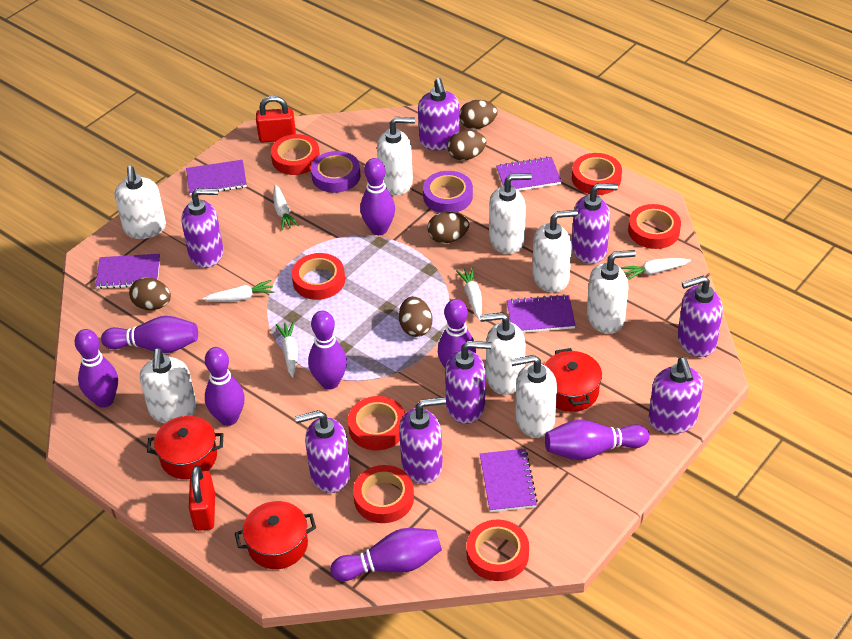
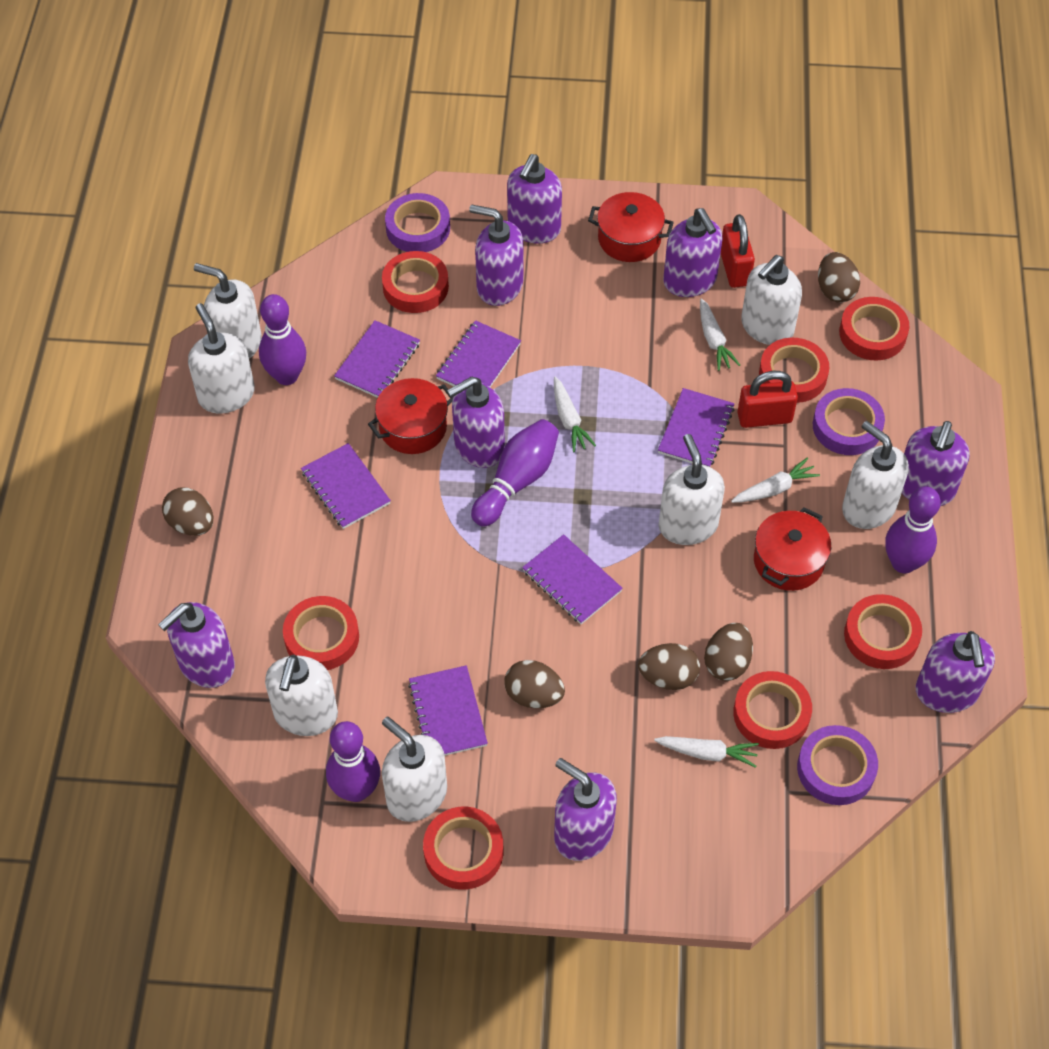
purple bowling pin: 8 -> 4
purple notebook: 5 -> 6
purple tape: 2 -> 3
white carrot: 5 -> 4
white soap dispenser: 8 -> 7

